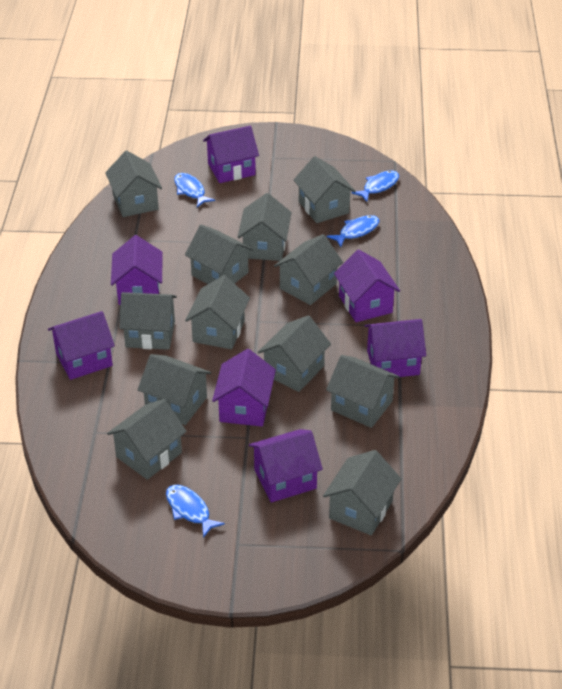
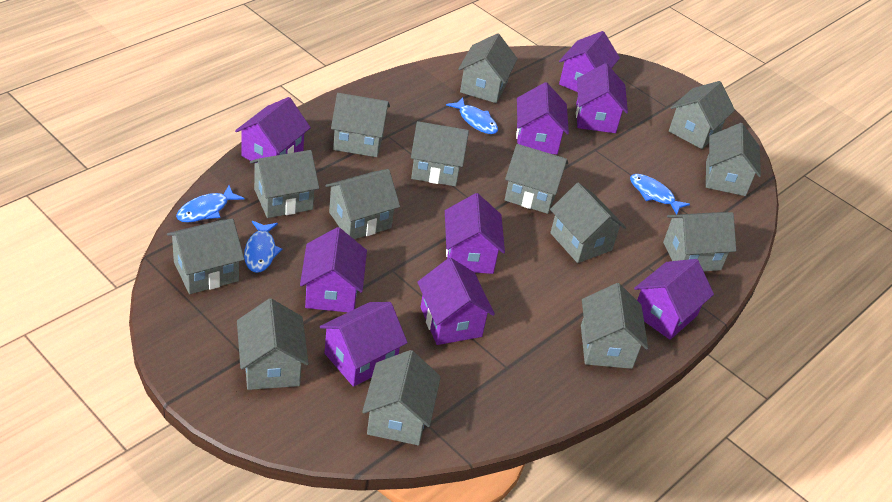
grey house: 12 -> 14
purple house: 7 -> 9

